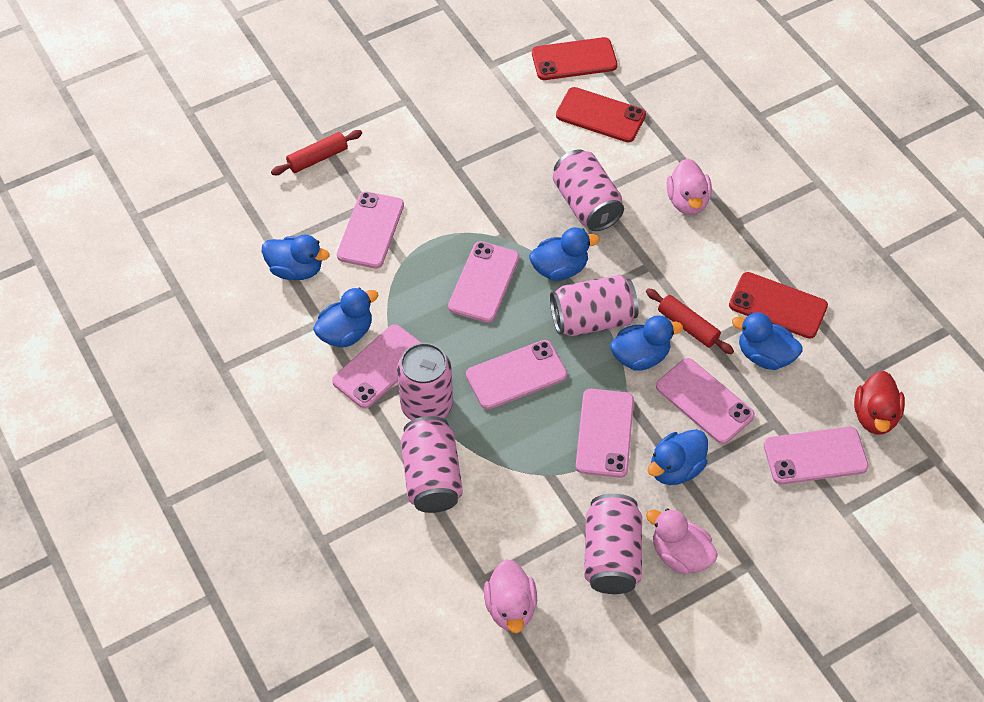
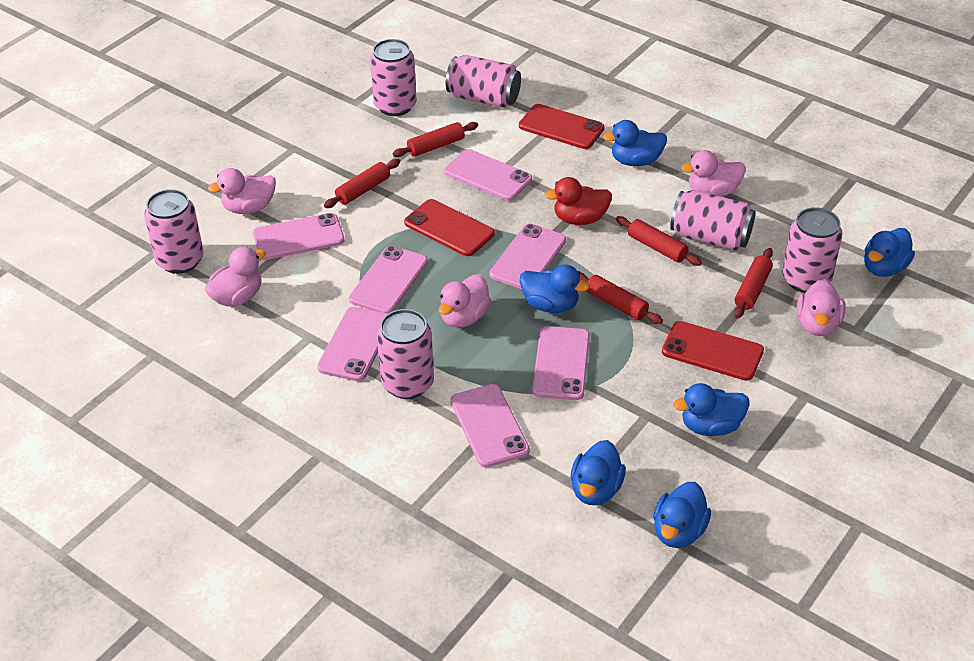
pink can: 5 -> 6
pink duck: 3 -> 5
red rolling pin: 2 -> 5

